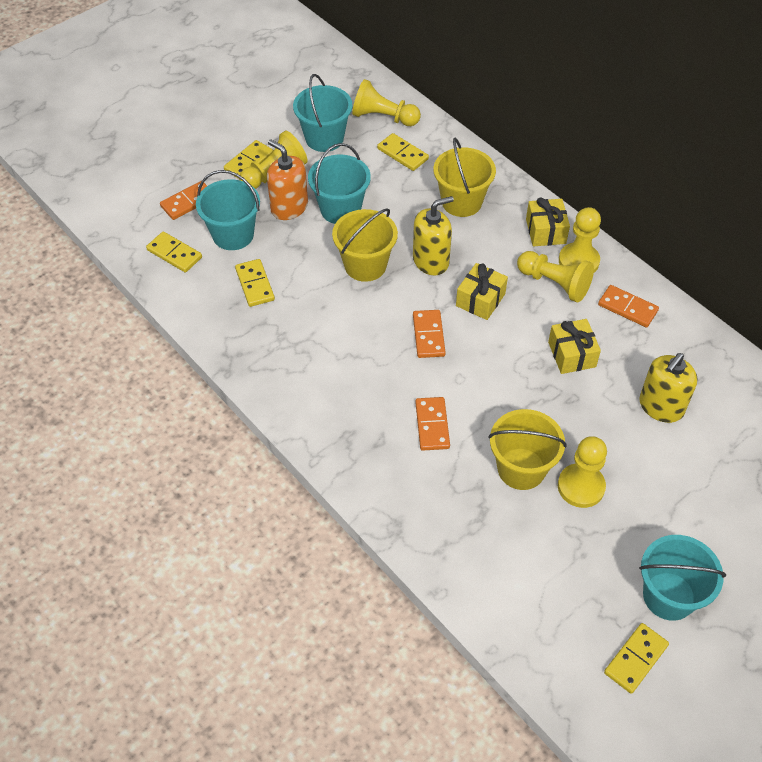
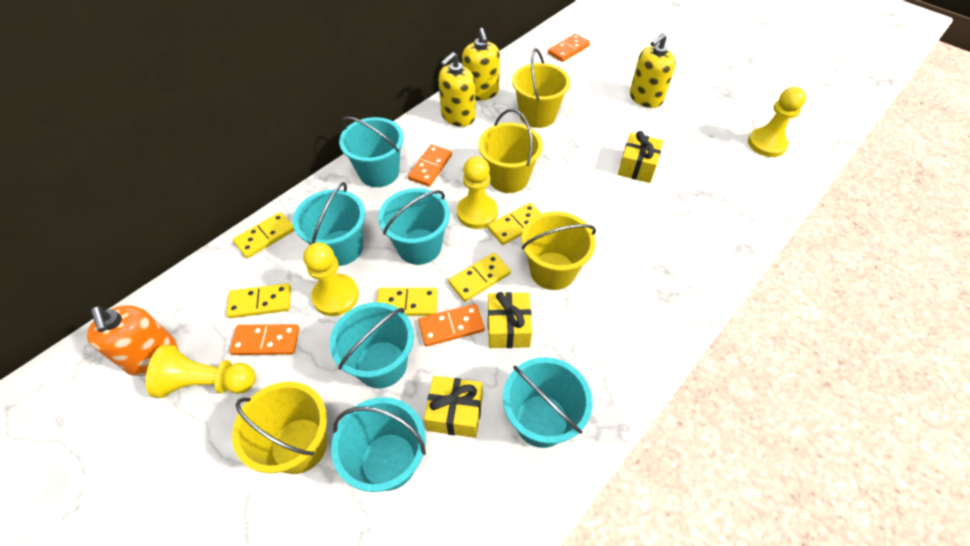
turquoise bucket: 4 -> 6
yellow bucket: 3 -> 4
yellow pawn: 5 -> 4
yellow soap dispenser: 2 -> 3

